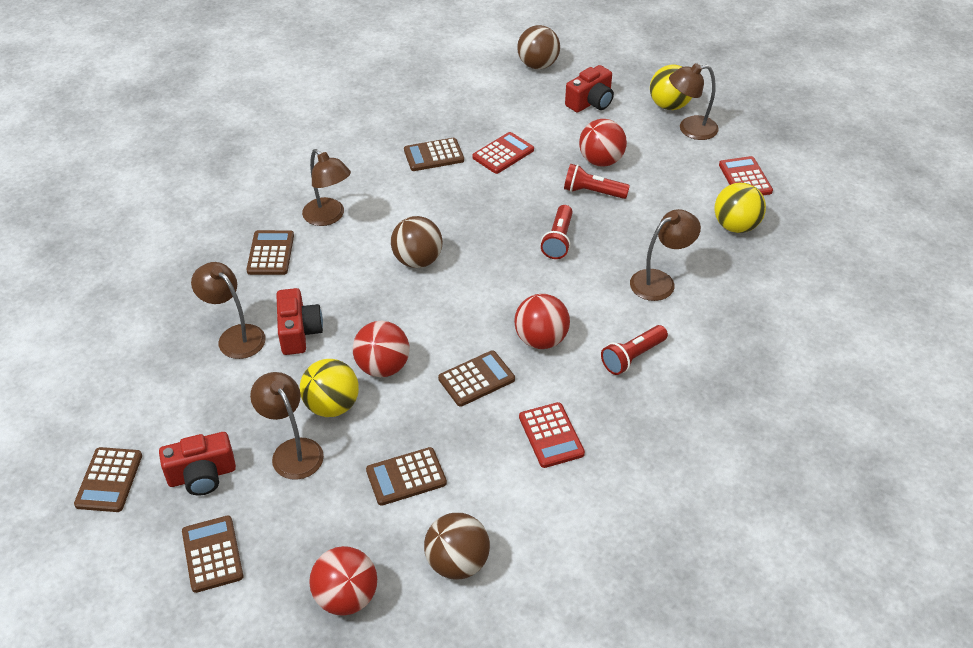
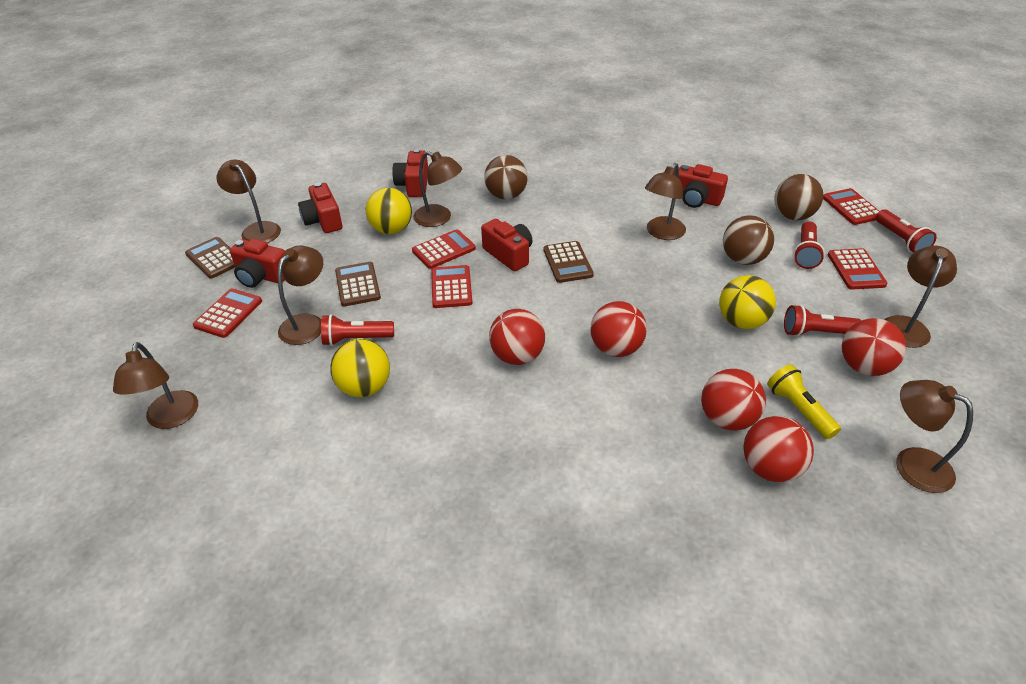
brown calculator: 6 -> 3
brown lamp: 5 -> 7
red ball: 4 -> 5
red calculator: 3 -> 5
red camera: 3 -> 5
red flashlight: 3 -> 4
yellow flashlight: 0 -> 1

